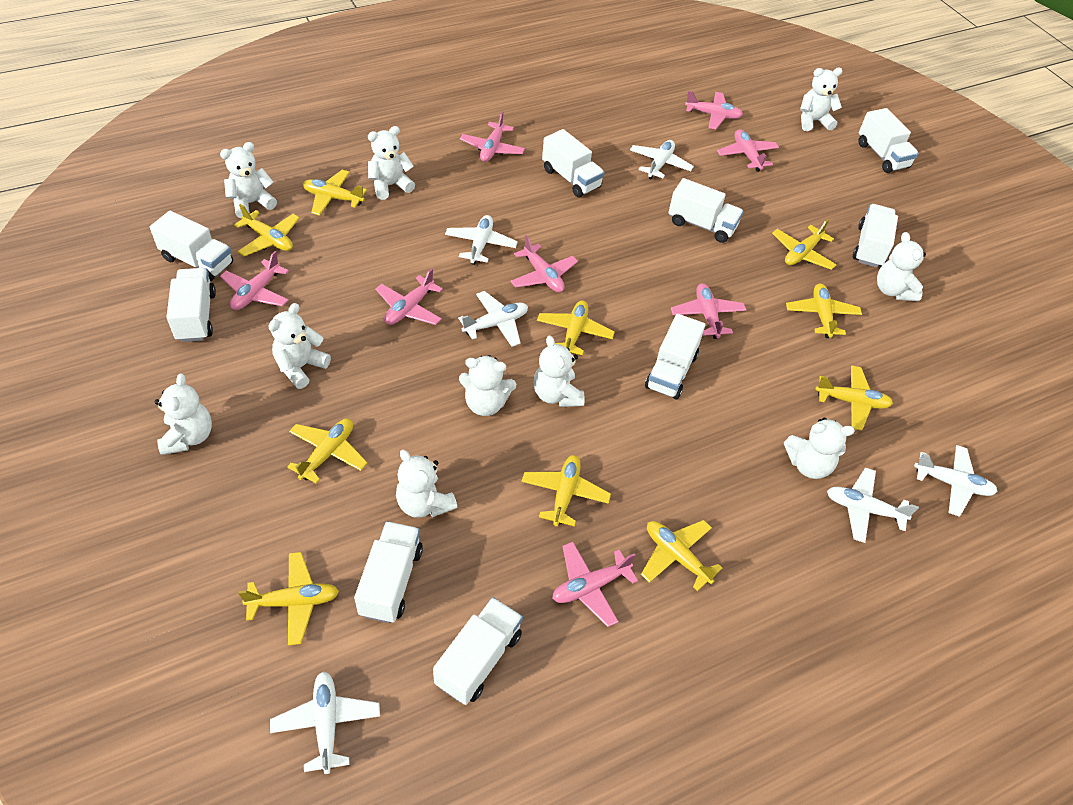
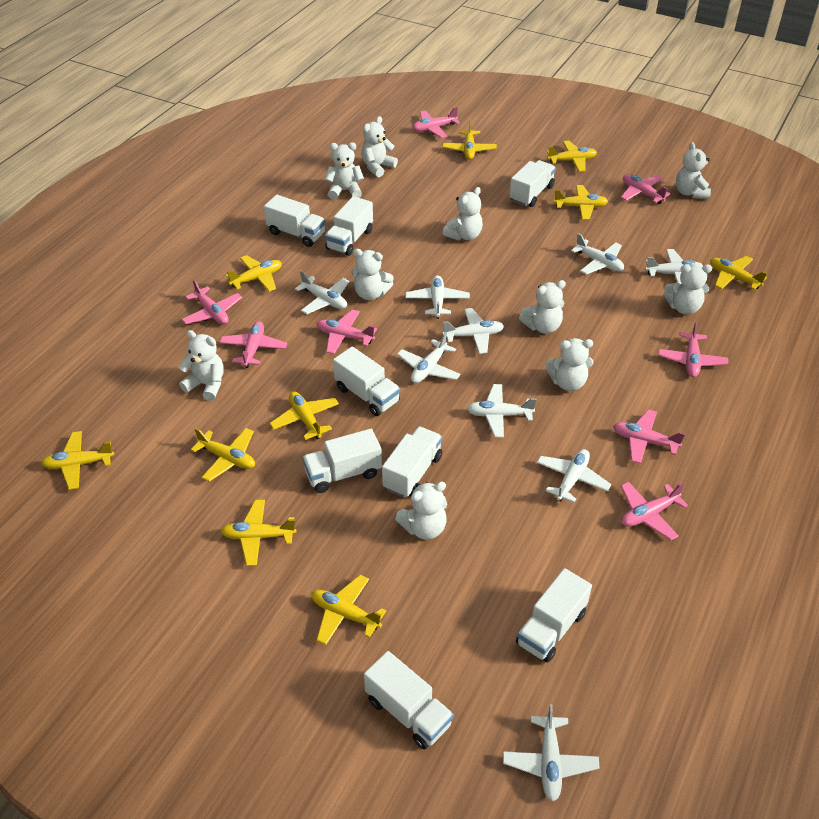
white plane: 6 -> 9
white truck: 9 -> 8

